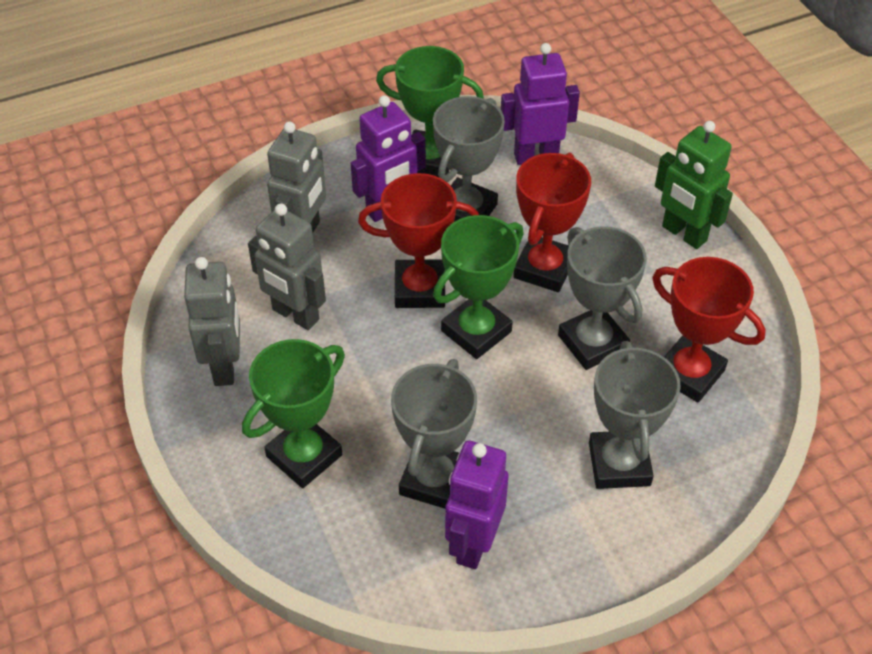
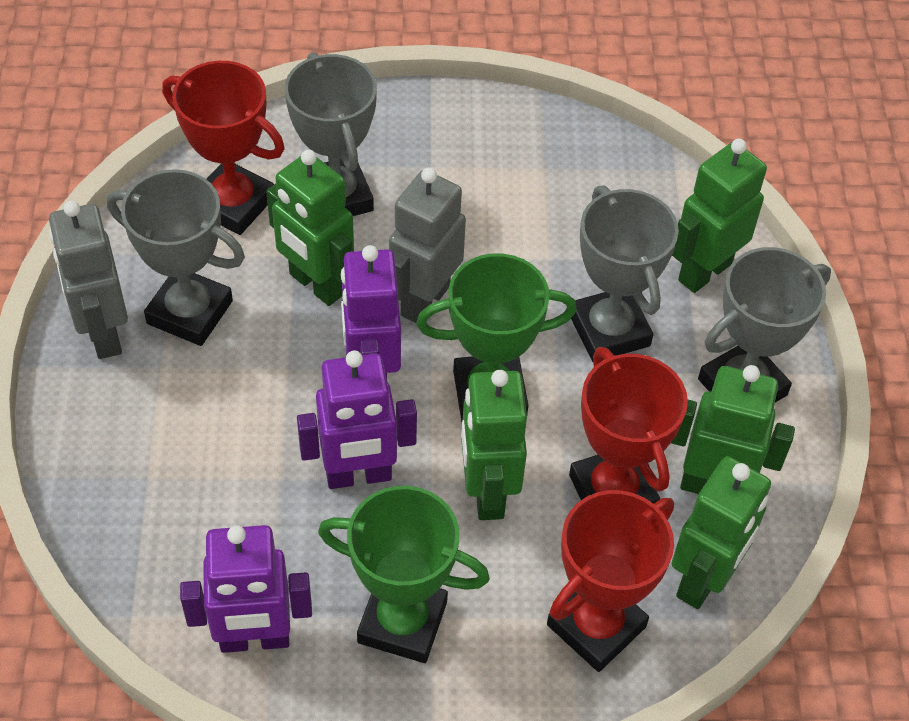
green robot: 1 -> 5
green trophy: 3 -> 2
grey robot: 3 -> 2

